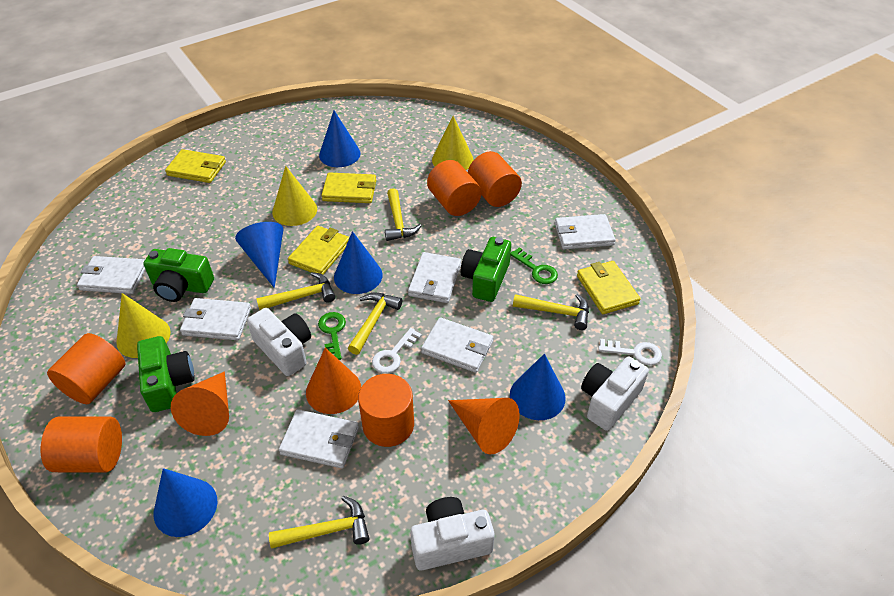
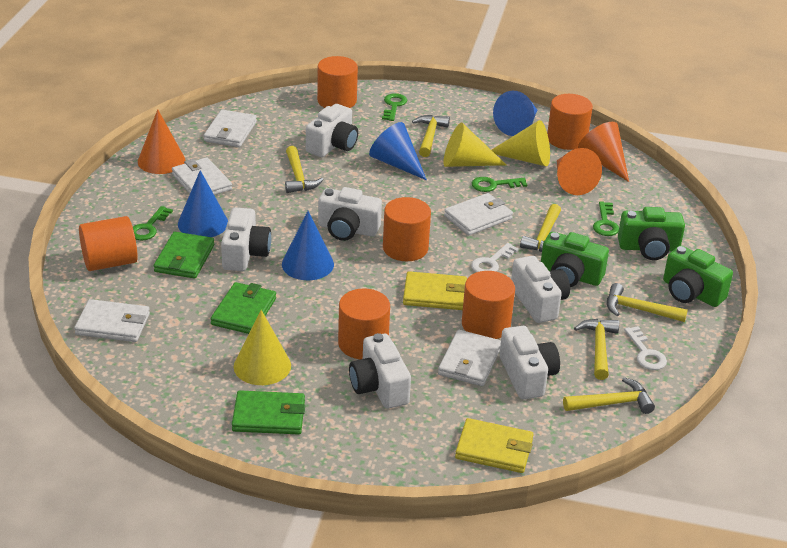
blue cone: 5 -> 4
green key: 2 -> 4
green wallet: 0 -> 3
orange cylinder: 5 -> 6
white camera: 3 -> 6
white wallet: 6 -> 5
yellow hammer: 5 -> 6
yellow wallet: 4 -> 2

